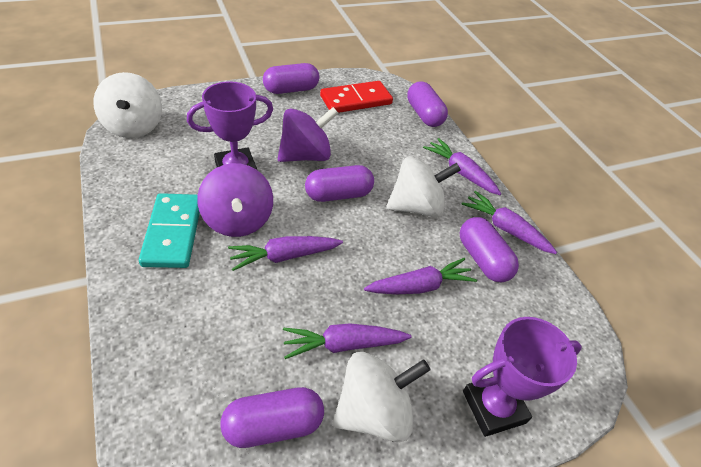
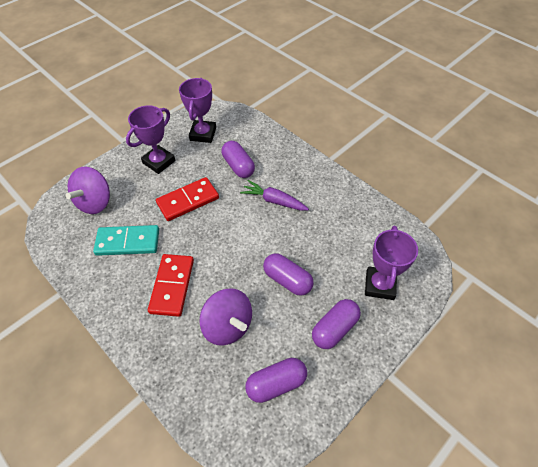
purple capsule: 5 -> 4
purple carrot: 5 -> 1
purple trophy: 2 -> 3
red domino: 1 -> 2
white spinning top: 3 -> 0

